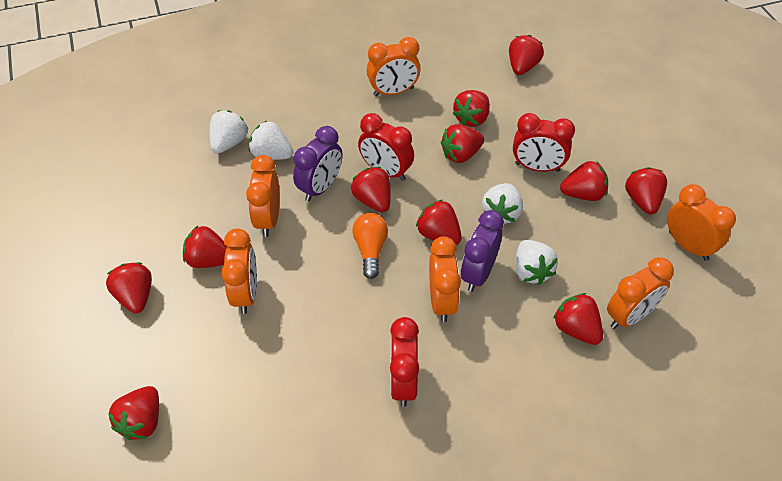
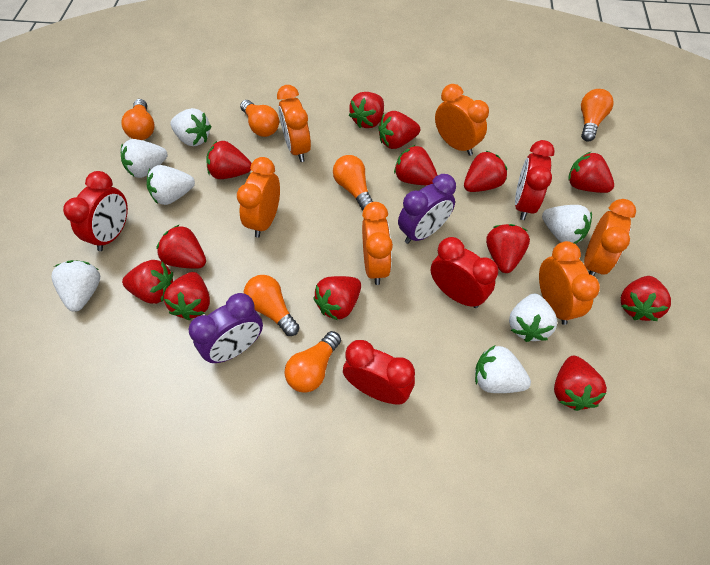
orange light bulb: 1 -> 6
red clock: 3 -> 4
red strawberry: 11 -> 13
white strawberry: 4 -> 7

